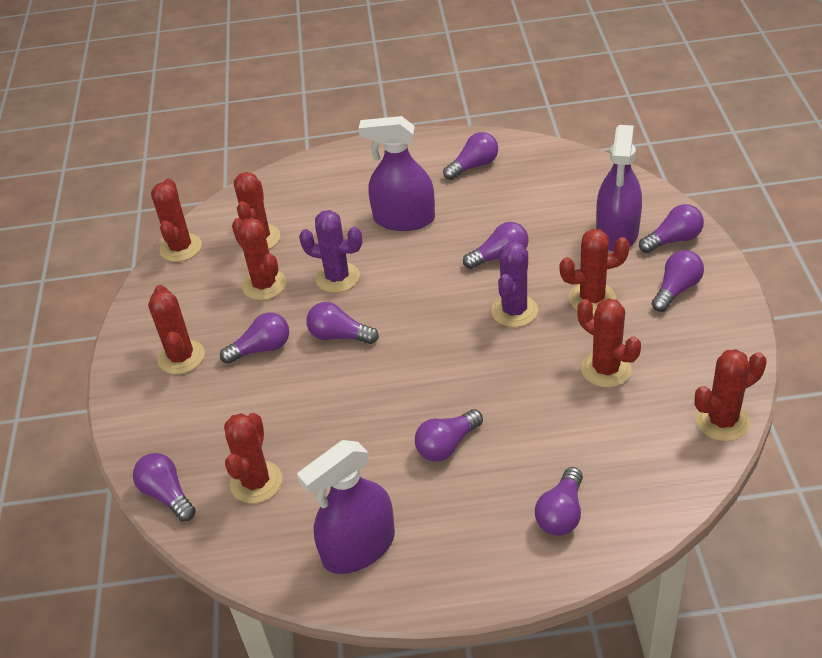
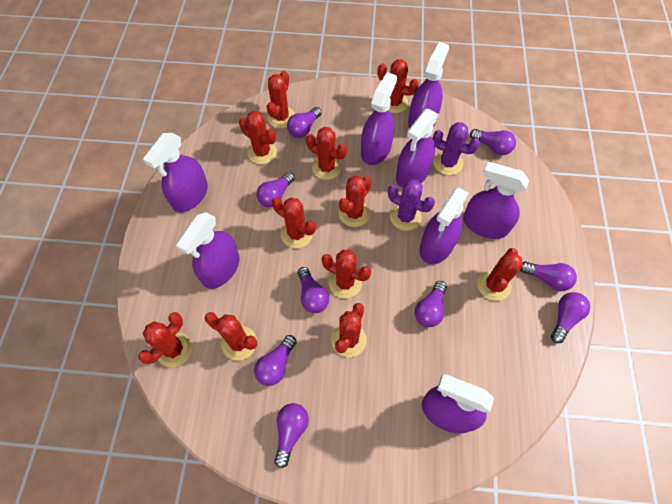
purple spray bottle: 3 -> 8
red cactus: 8 -> 11

